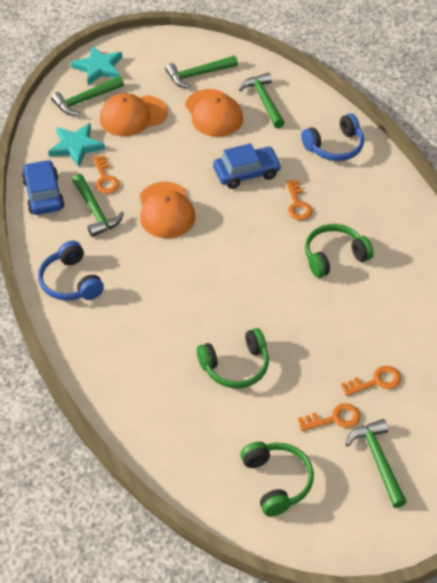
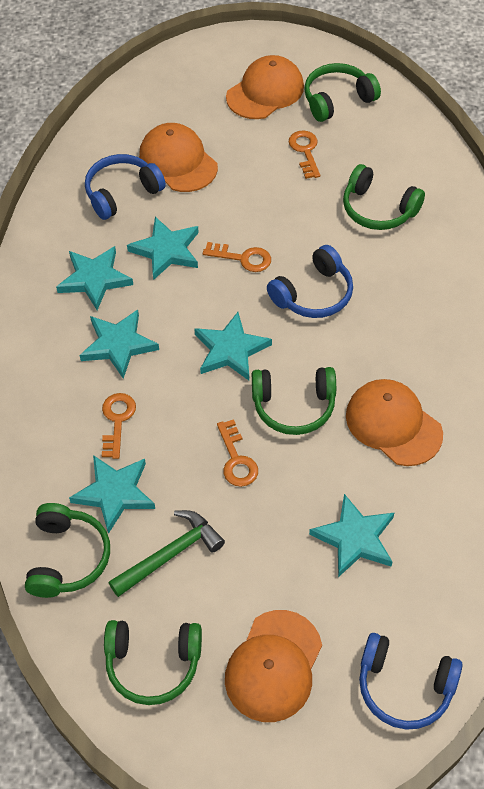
blue car: 2 -> 0
blue headphones: 2 -> 3
green hammer: 5 -> 1
green headphones: 3 -> 5
orange cap: 3 -> 4
turquoise star: 2 -> 6

